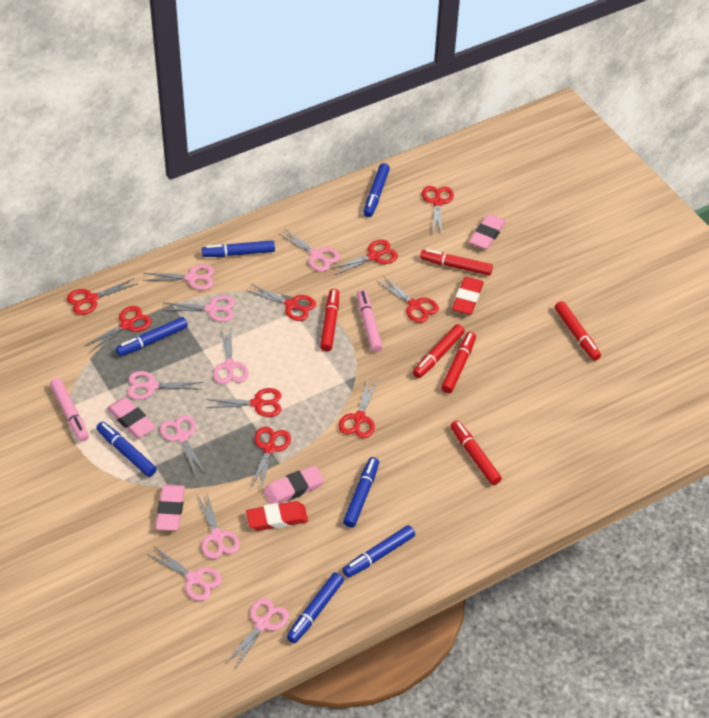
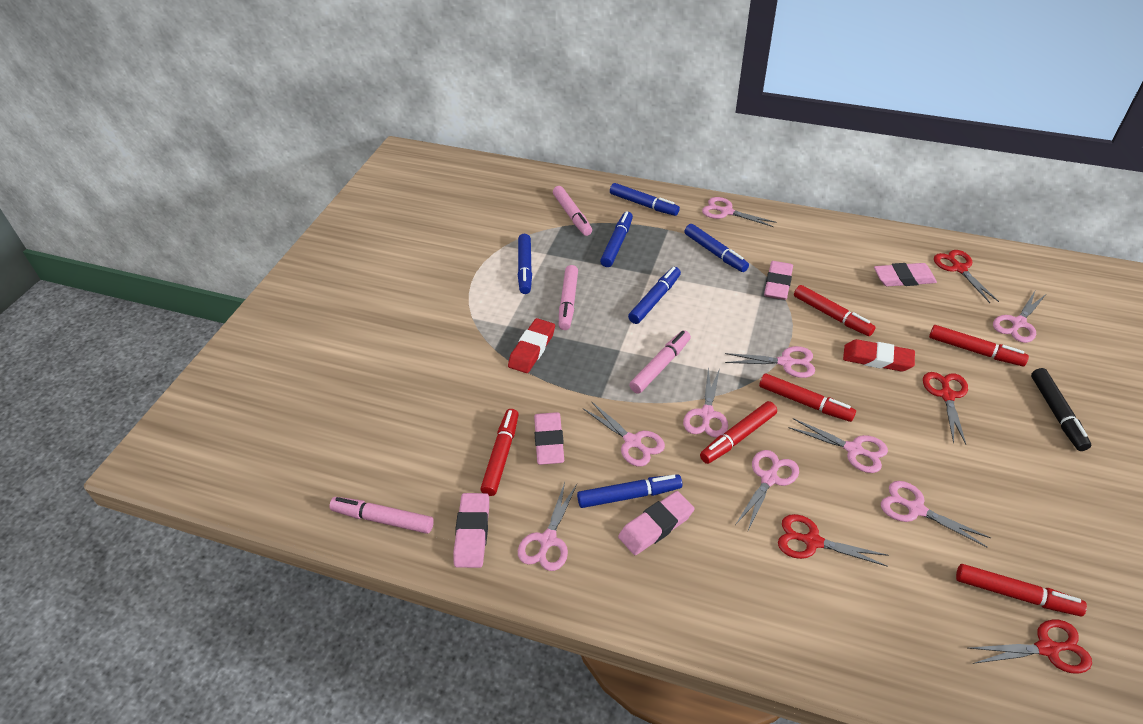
black marker: 0 -> 1
blue marker: 7 -> 6
pink eraser: 4 -> 5
pink marker: 2 -> 4
red scissors: 9 -> 4

